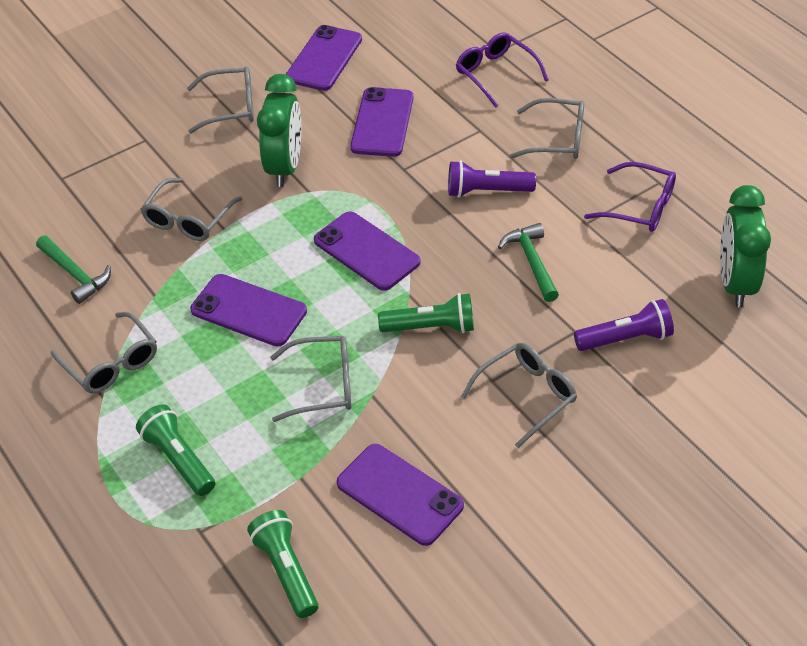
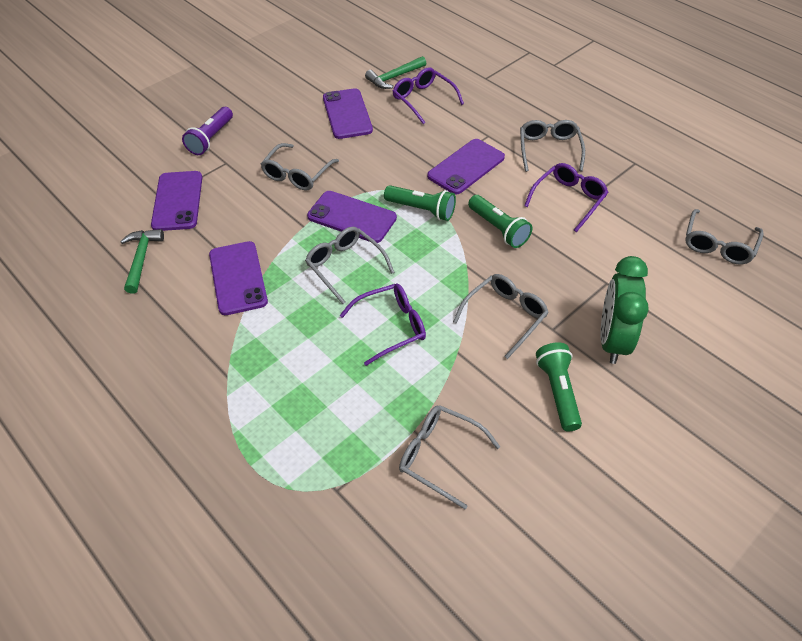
green clock: 2 -> 1
purple flashlight: 2 -> 1
purple glasses: 2 -> 3

